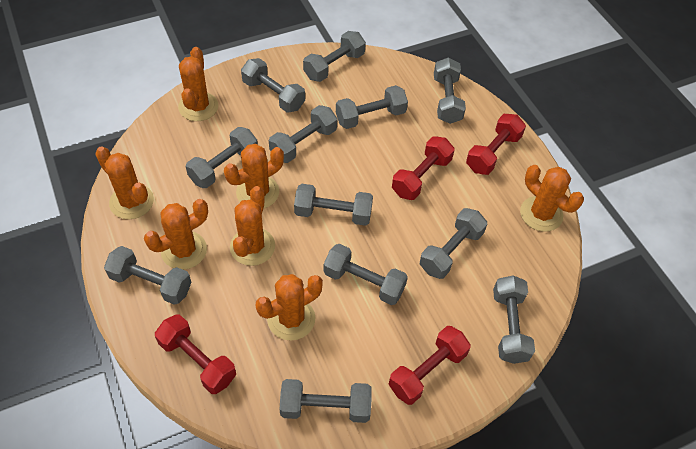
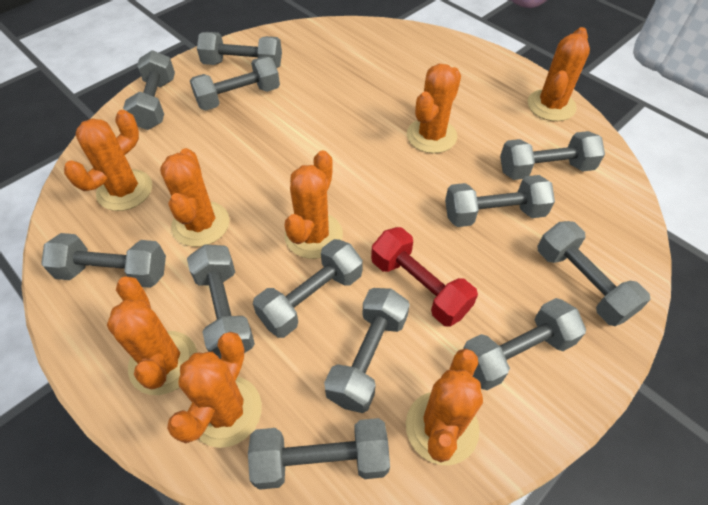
orange cactus: 7 -> 8
red dumbbell: 4 -> 1

